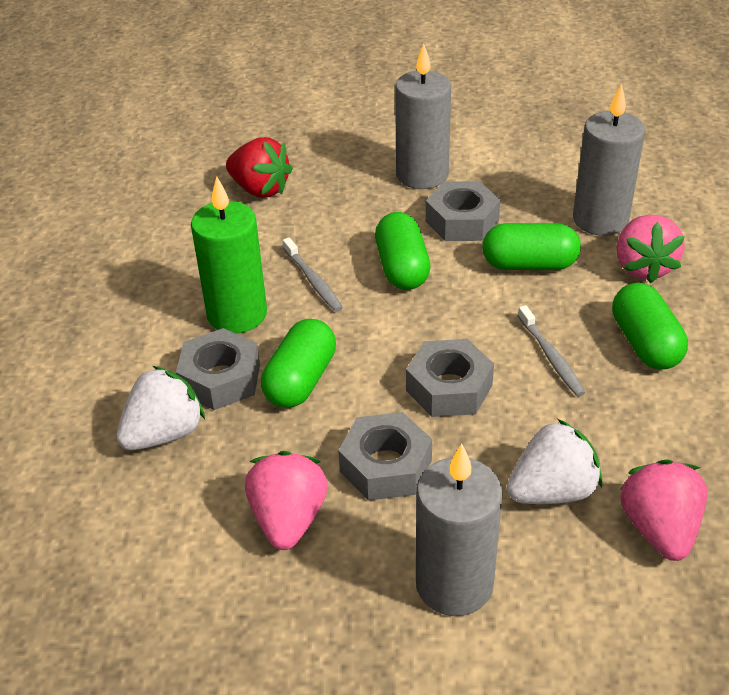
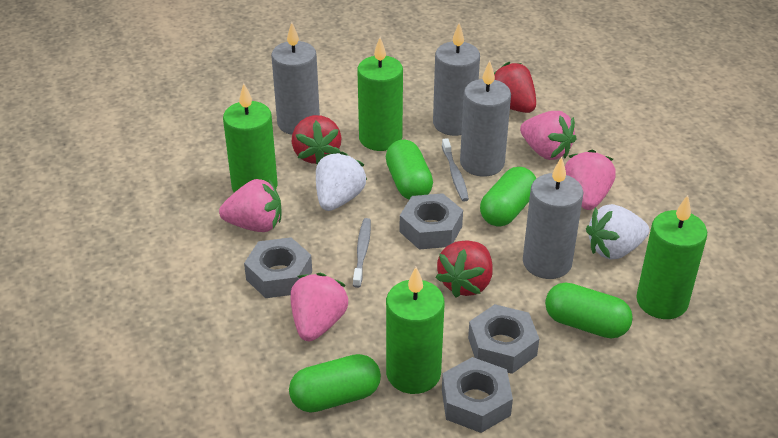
green candle: 1 -> 4
grey candle: 3 -> 4
pink strawberry: 3 -> 4
red strawberry: 1 -> 3

